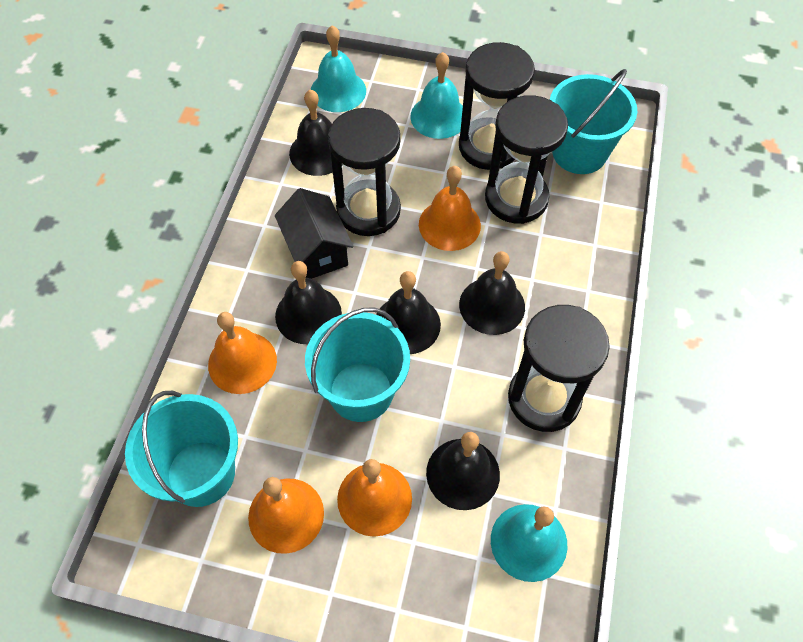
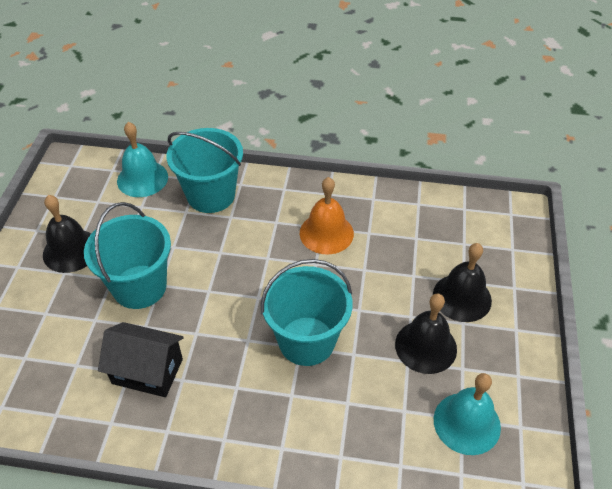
black bell: 5 -> 3
black hourglass: 4 -> 0
orange bell: 4 -> 1
turquoise bell: 3 -> 2

